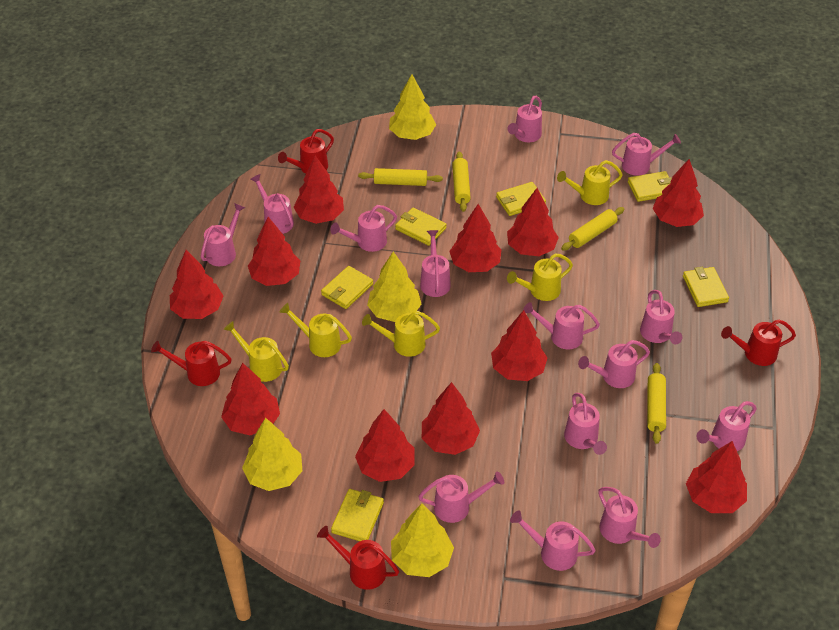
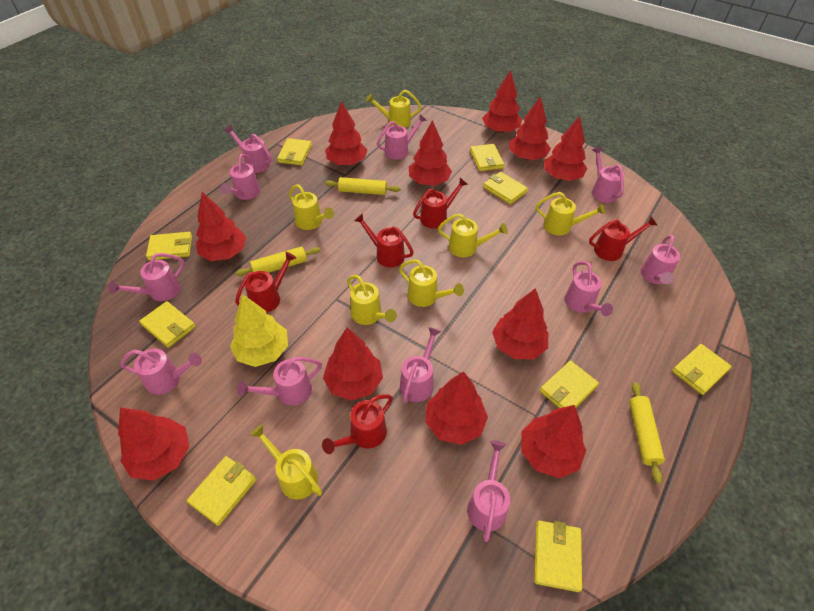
pink watering can: 14 -> 11
red watering can: 4 -> 5
yellow rolling pin: 4 -> 3
yellow tree: 4 -> 1
yellow wallet: 6 -> 9
yellow watering can: 5 -> 7

